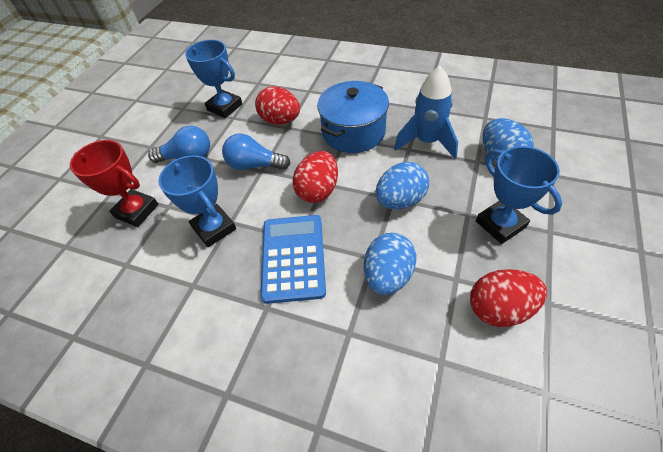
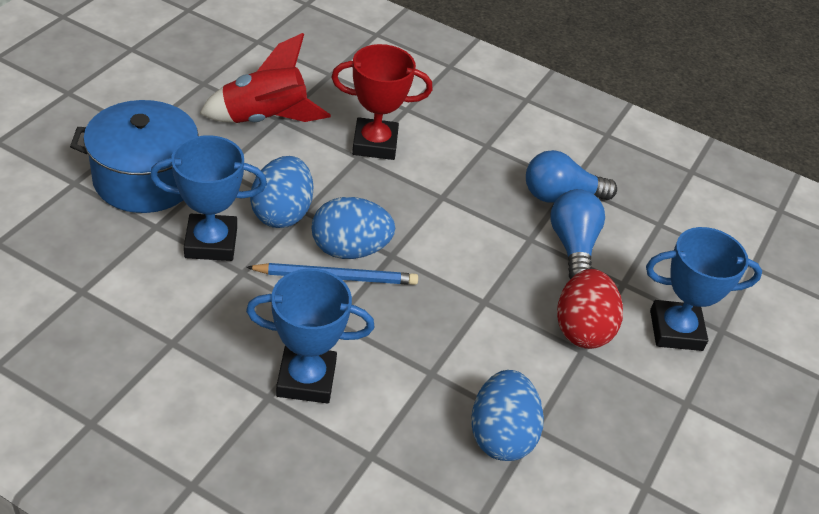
blue calculator: 1 -> 0
blue pencil: 0 -> 1
blue rocket: 1 -> 0
red egg: 3 -> 1
red rocket: 0 -> 1

